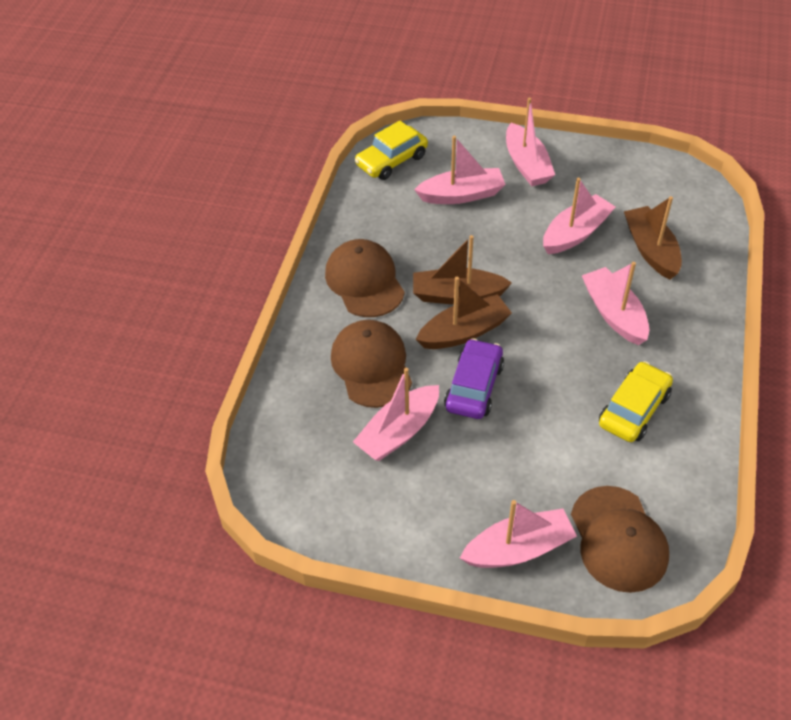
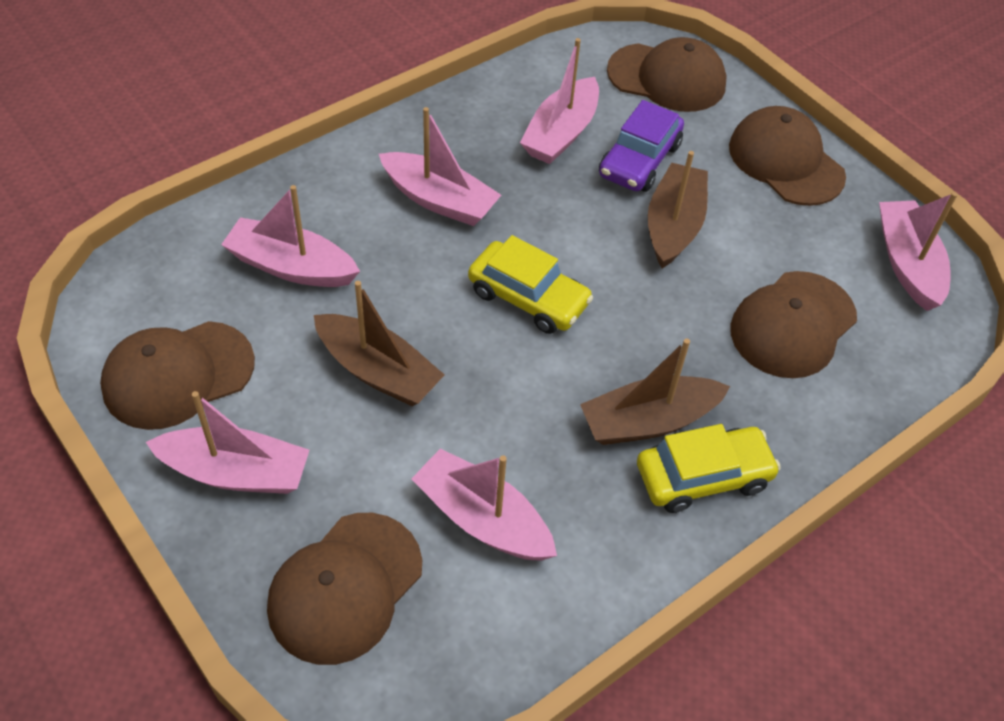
brown cap: 3 -> 5

